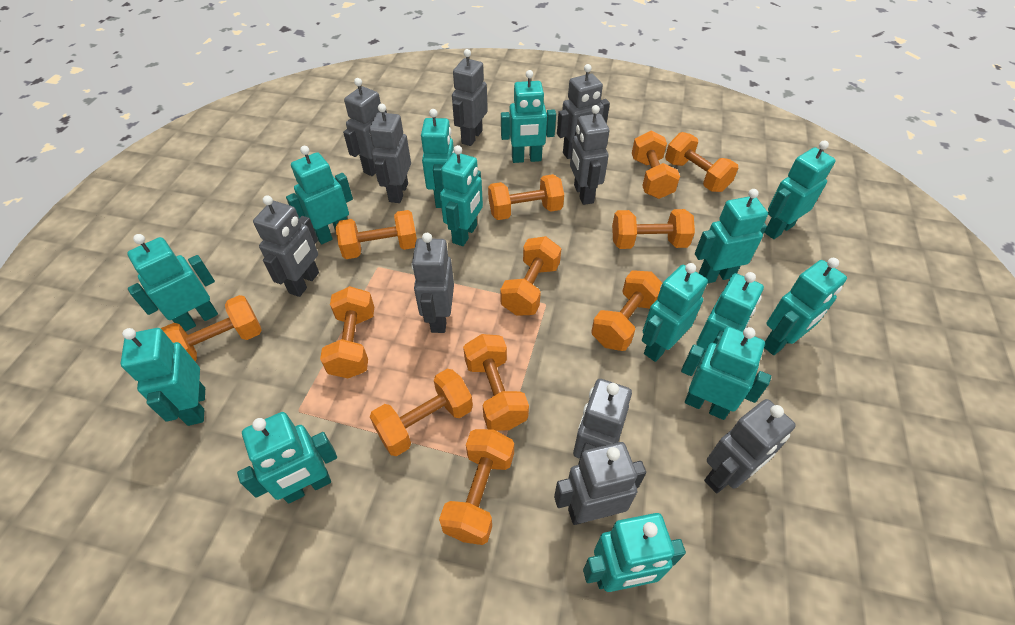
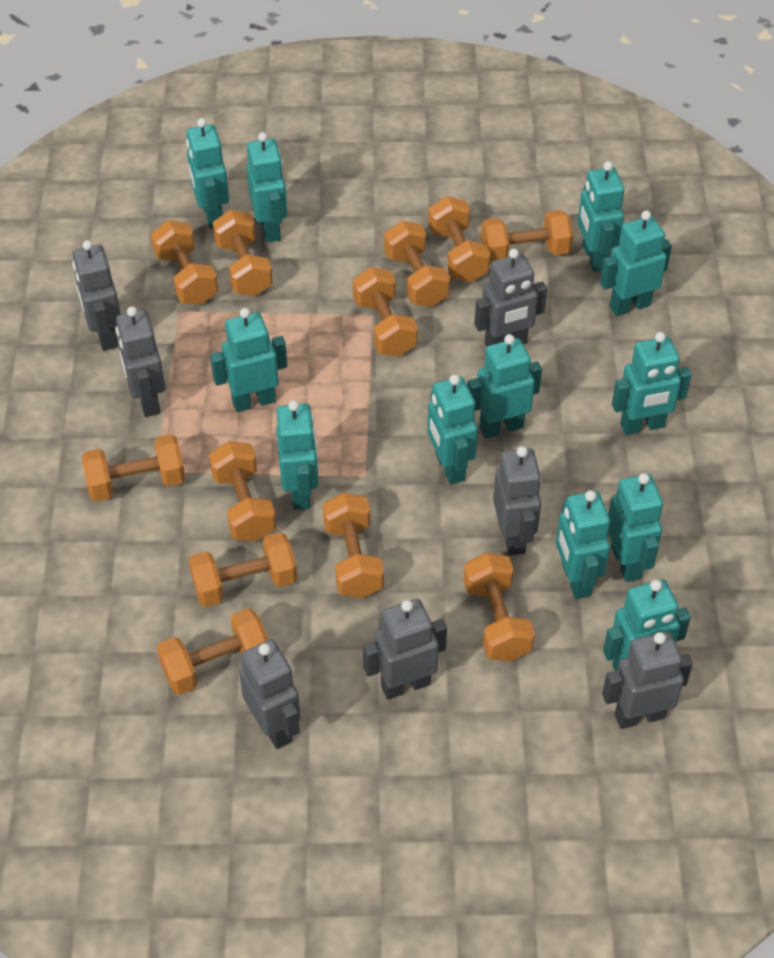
grey robot: 10 -> 7
turquoise robot: 14 -> 12

